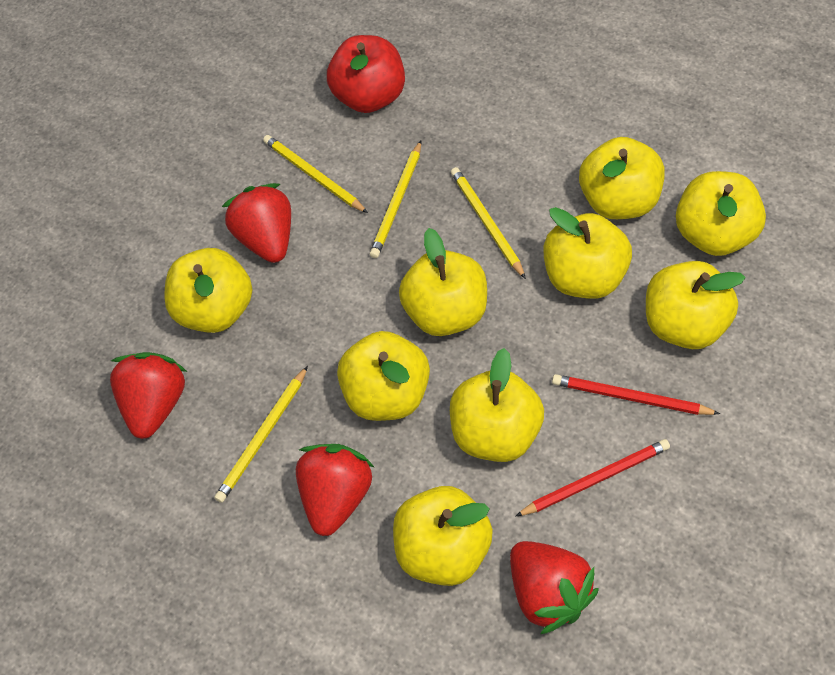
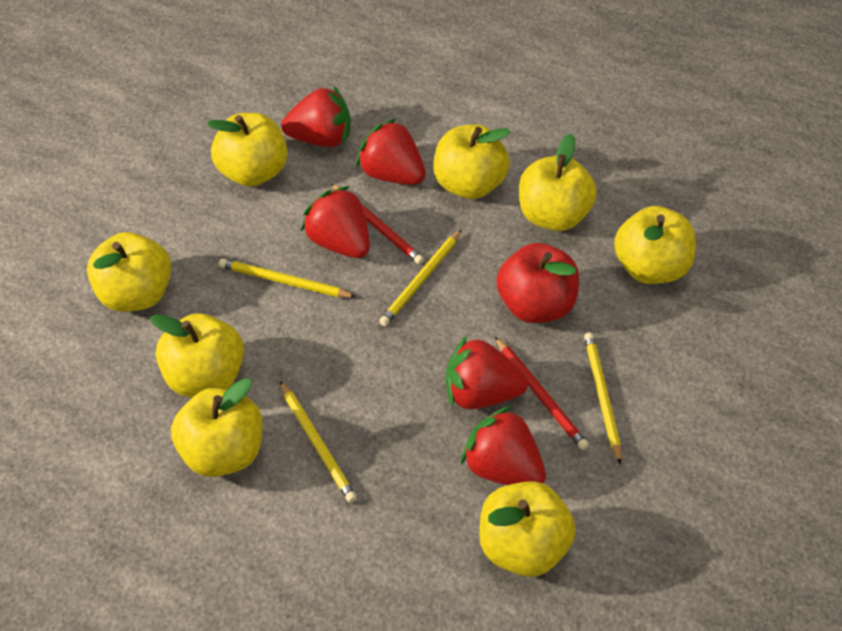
red strawberry: 4 -> 5
yellow apple: 9 -> 8

